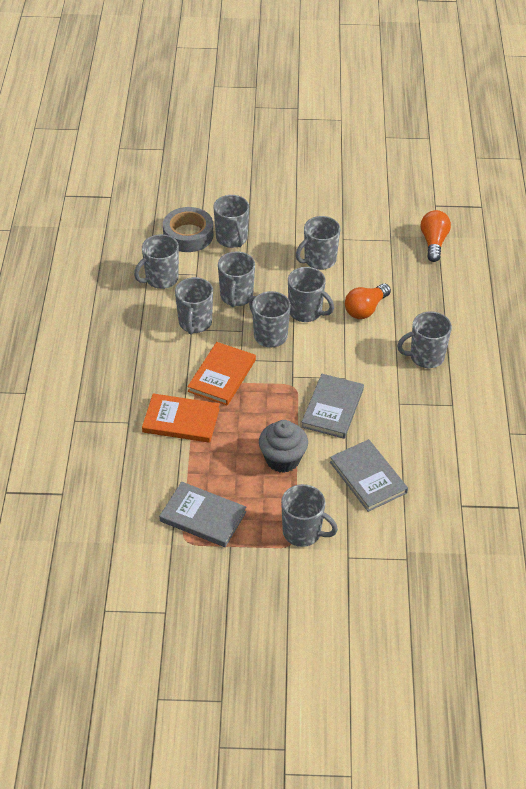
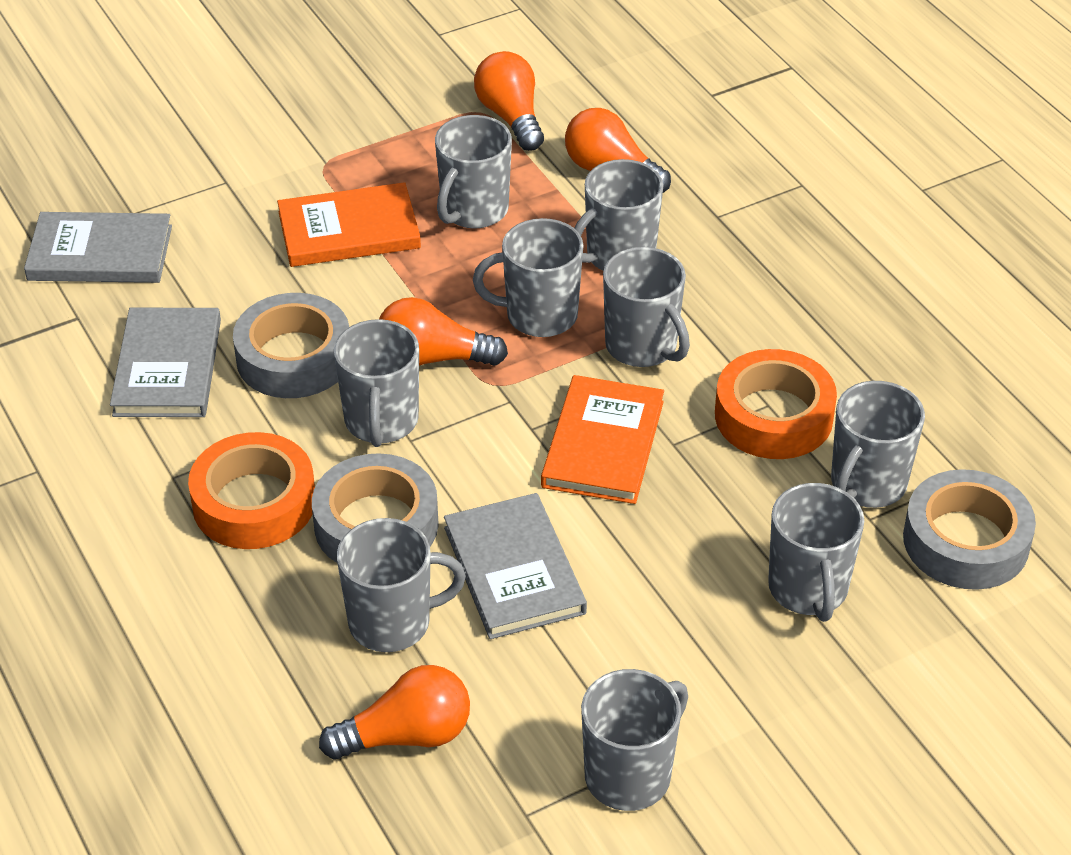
grey cupcake: 1 -> 0
grey tape: 1 -> 3
orange light bulb: 2 -> 4
orange tape: 0 -> 2

